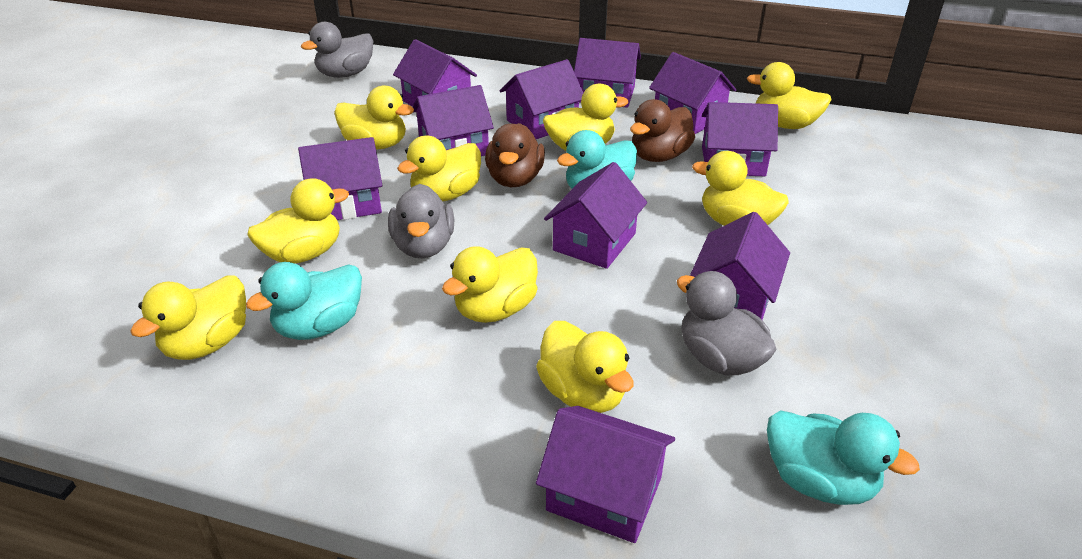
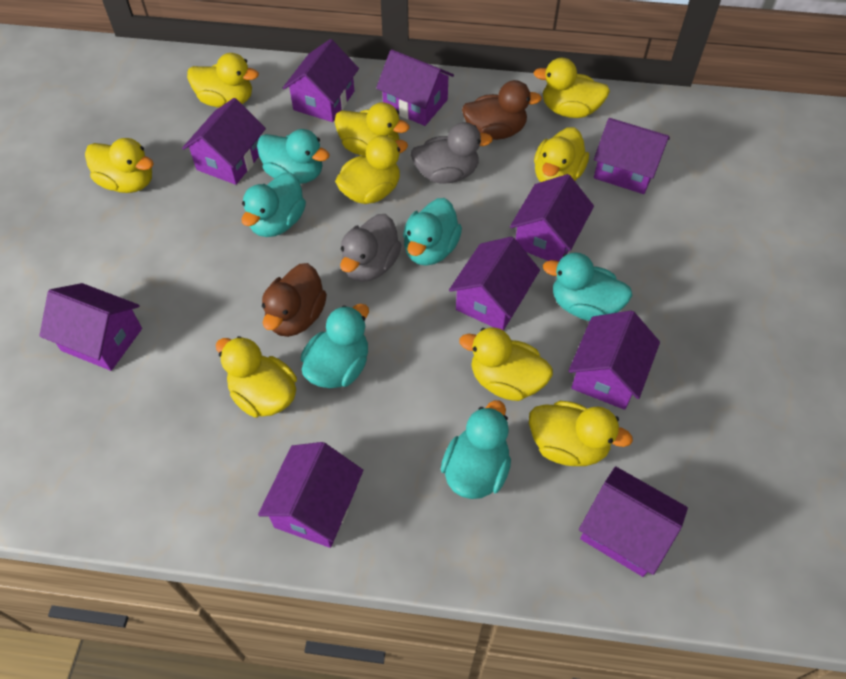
grey duck: 3 -> 2
turquoise duck: 3 -> 6

